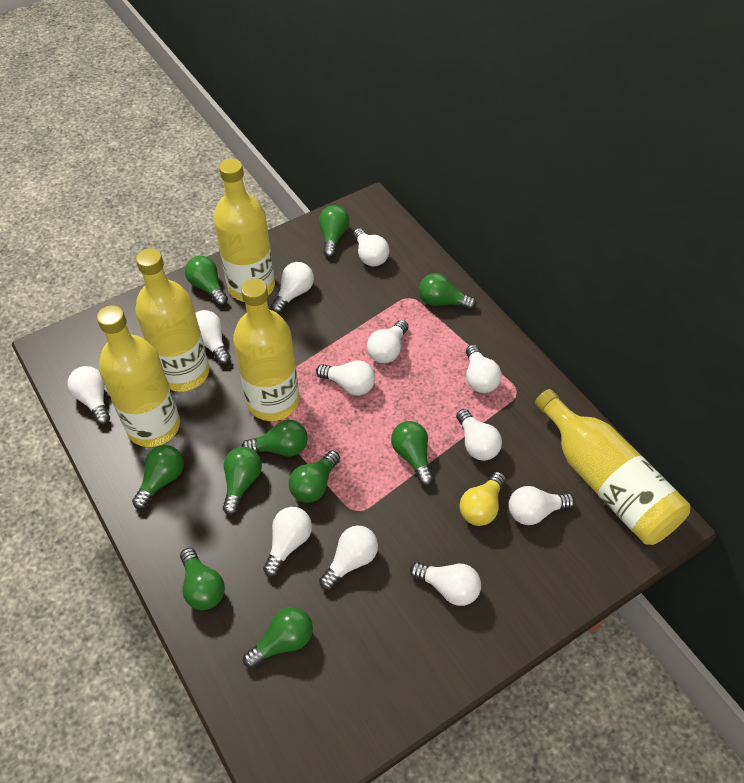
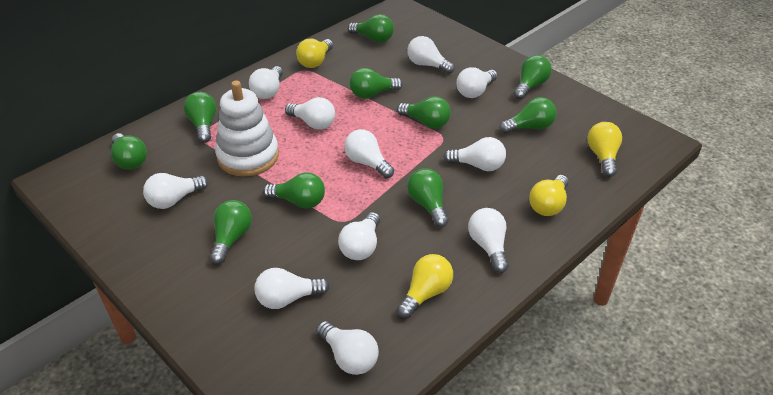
white light bulb: 12 -> 11
white stacking toy: 0 -> 1
yellow bottle: 5 -> 0
yellow light bulb: 1 -> 4

